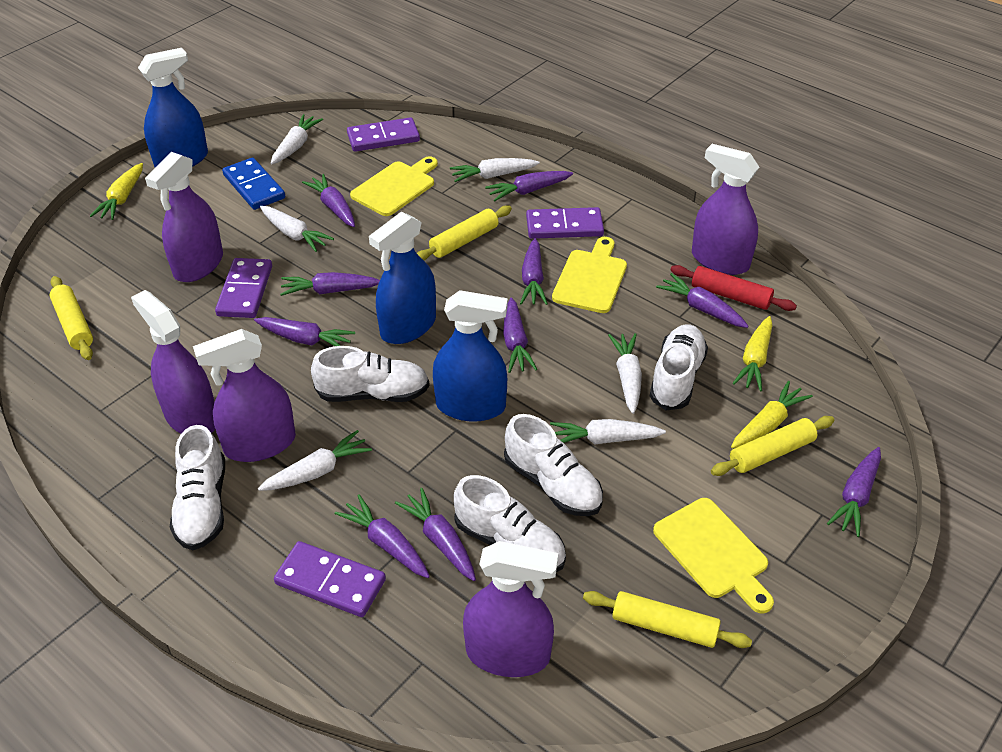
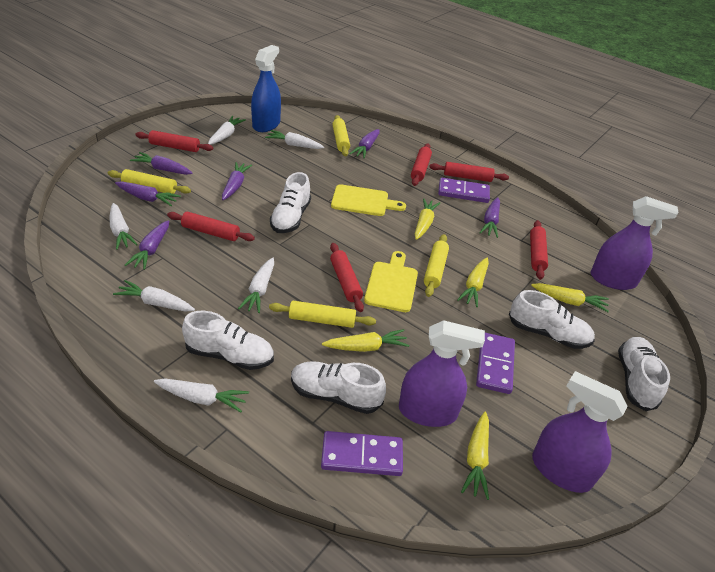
blue domino: 1 -> 0
blue spray bottle: 3 -> 1
purple carrot: 10 -> 6
purple domino: 4 -> 3
purple spray bottle: 5 -> 3
red rolling pin: 1 -> 6
yellow carrot: 3 -> 5
yellow cutting board: 3 -> 2

